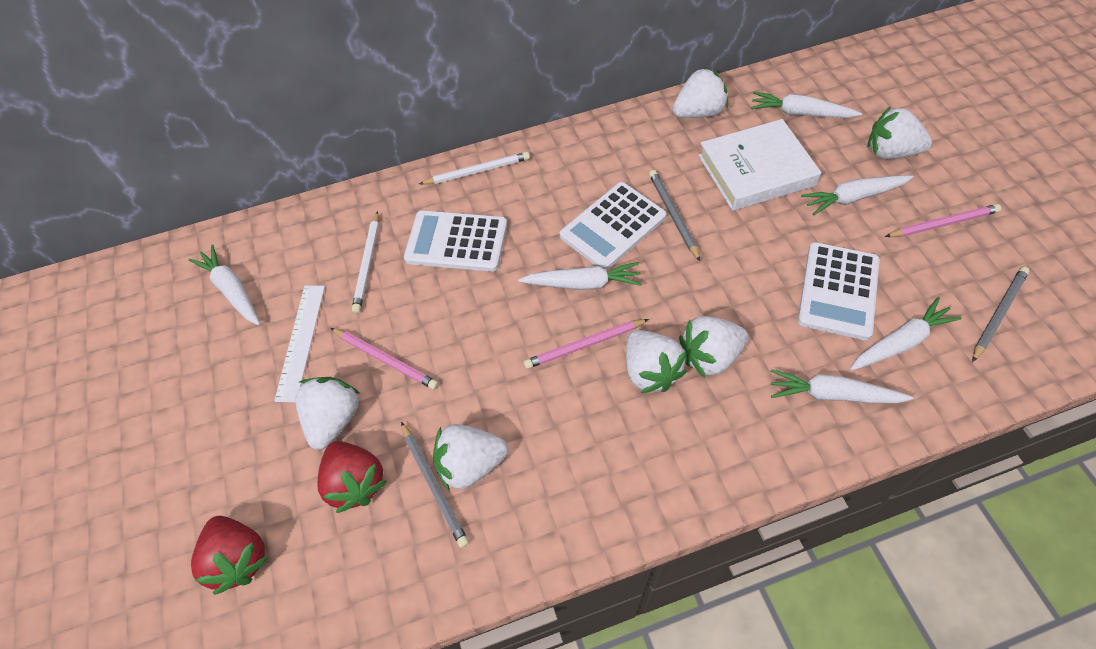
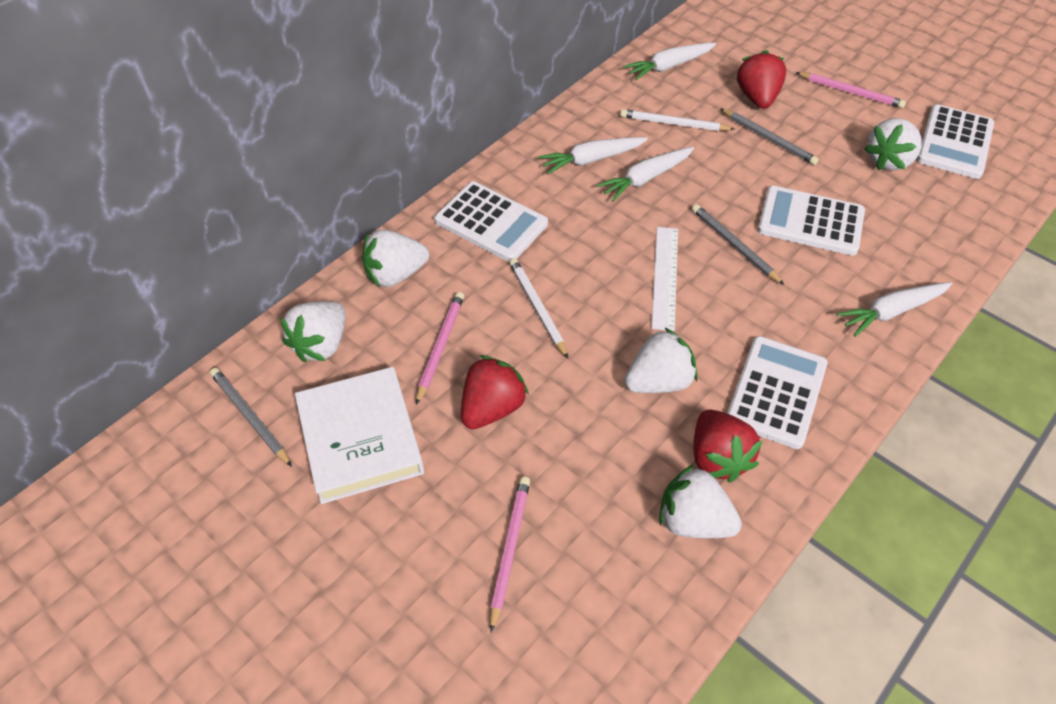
red strawberry: 2 -> 3
white calculator: 3 -> 4
white carrot: 6 -> 4
white strawberry: 6 -> 5

